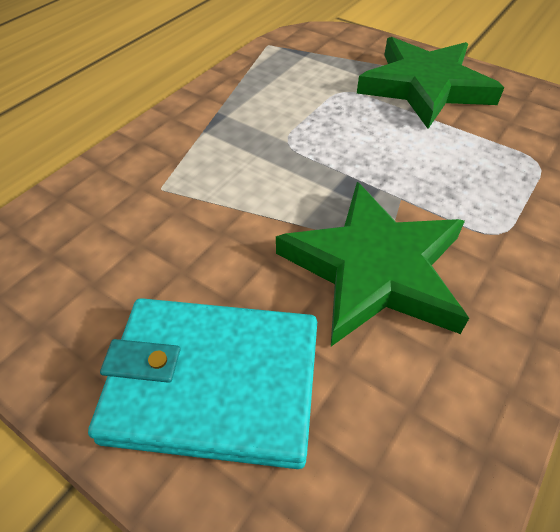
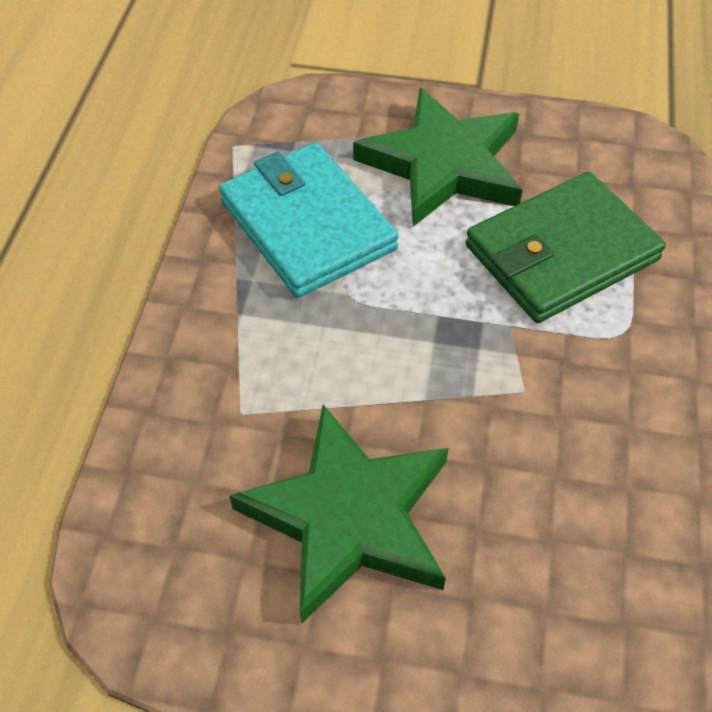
green wallet: 0 -> 1

